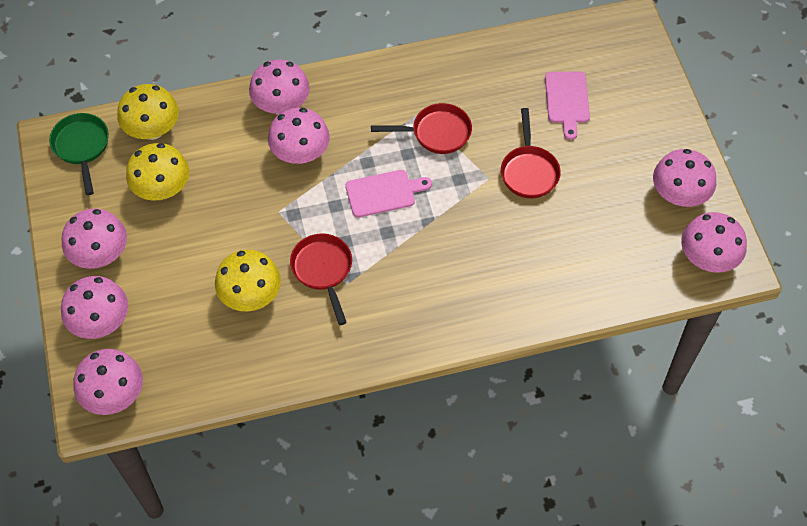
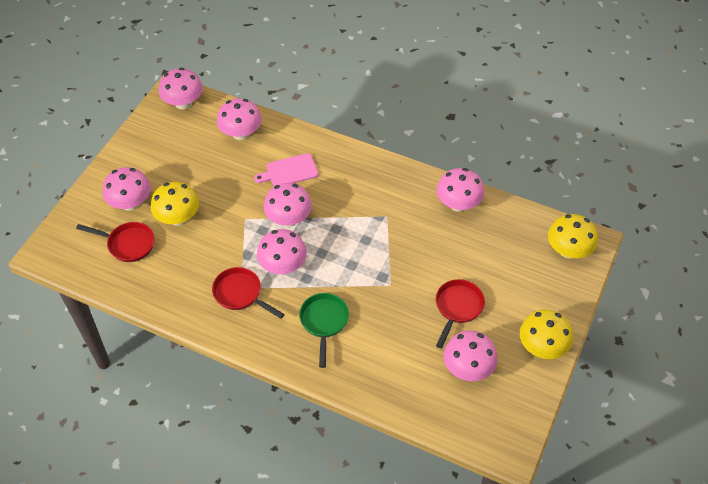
pink cutting board: 2 -> 1

